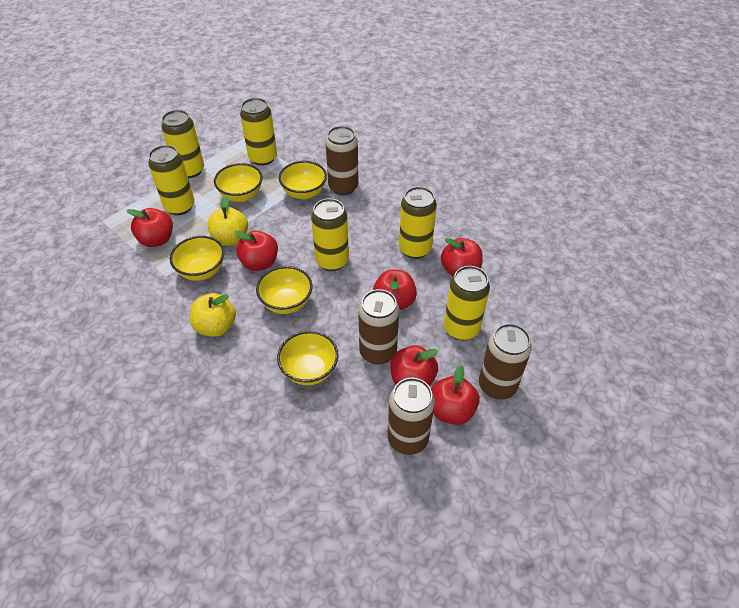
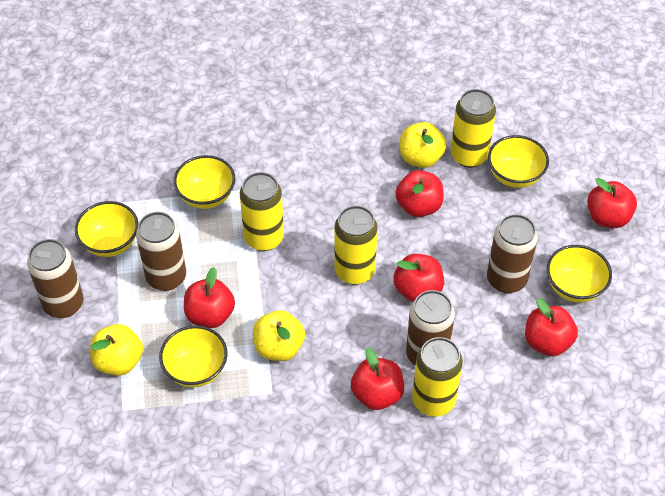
yellow apple: 2 -> 3
yellow can: 6 -> 4

